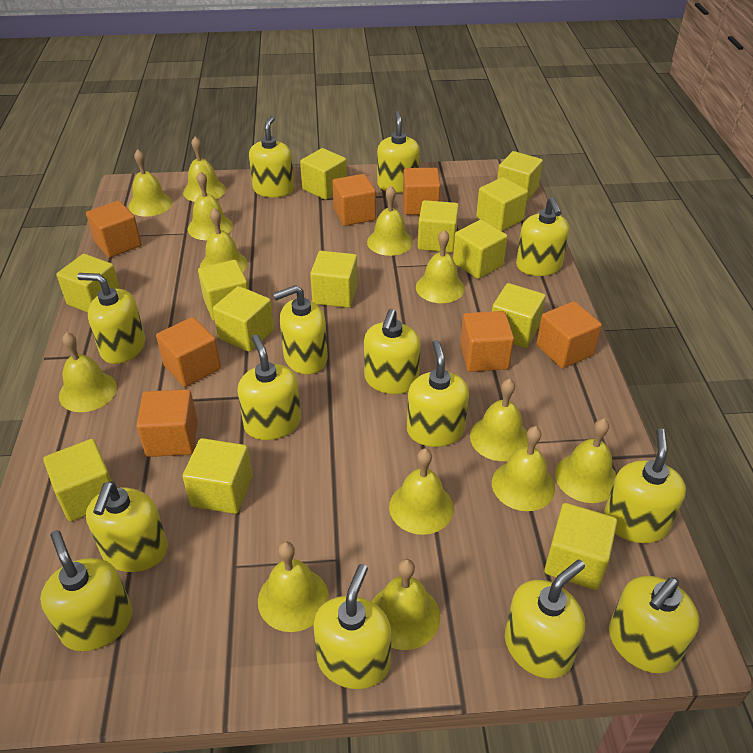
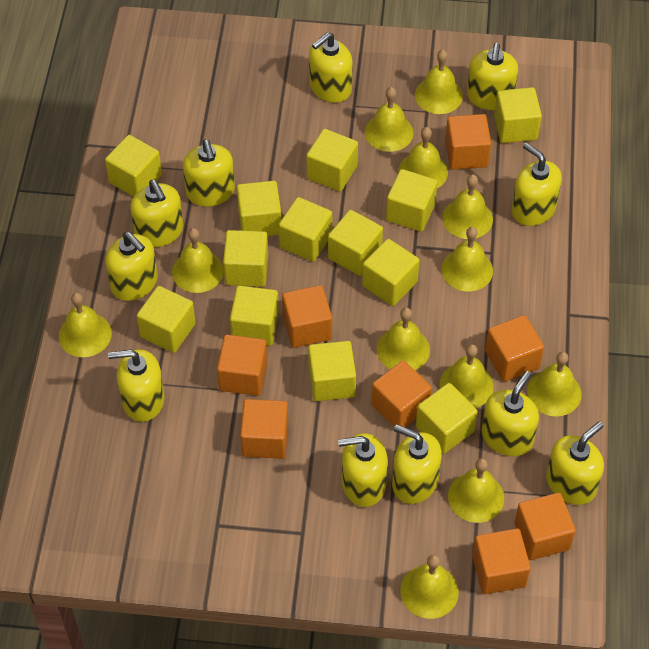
orange cube: 7 -> 8
yellow bell: 13 -> 12
yellow soap dispenser: 14 -> 11

